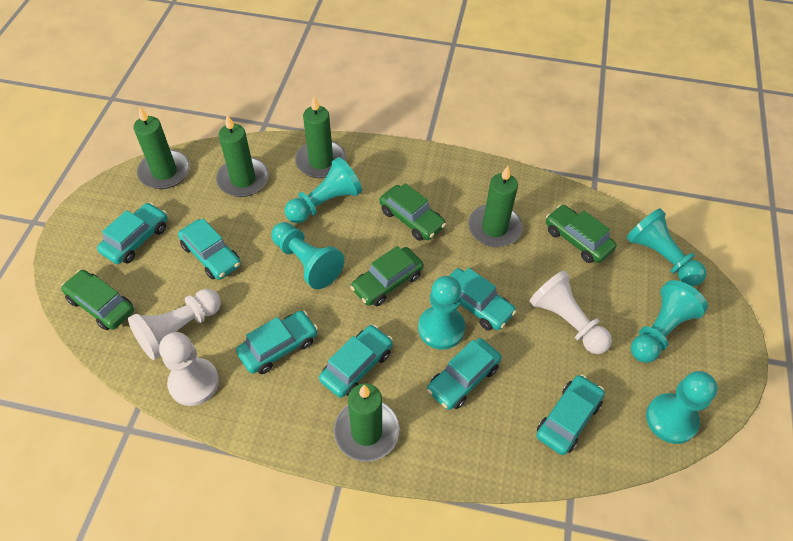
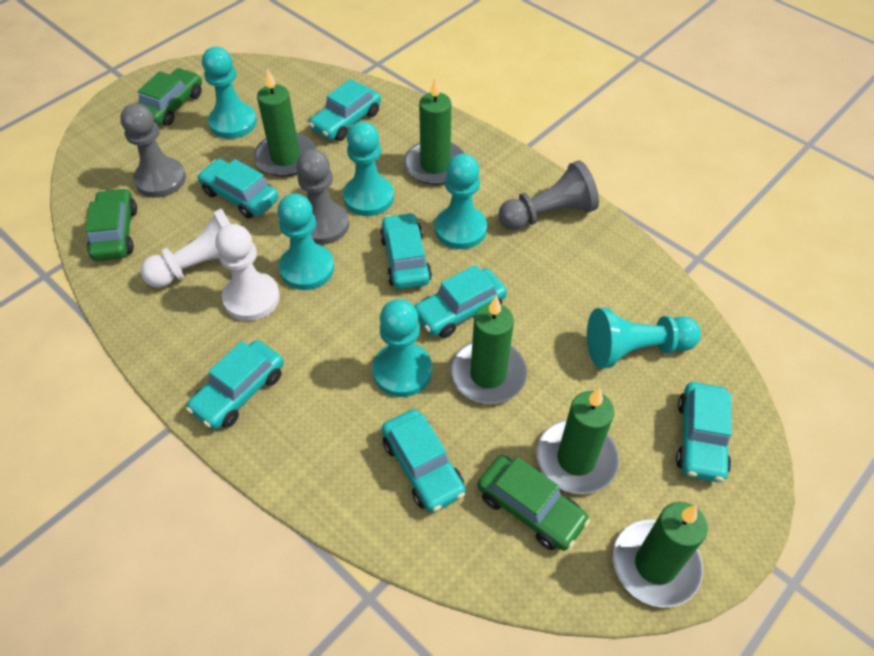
green car: 4 -> 3
grey pawn: 0 -> 3
white pawn: 3 -> 2

